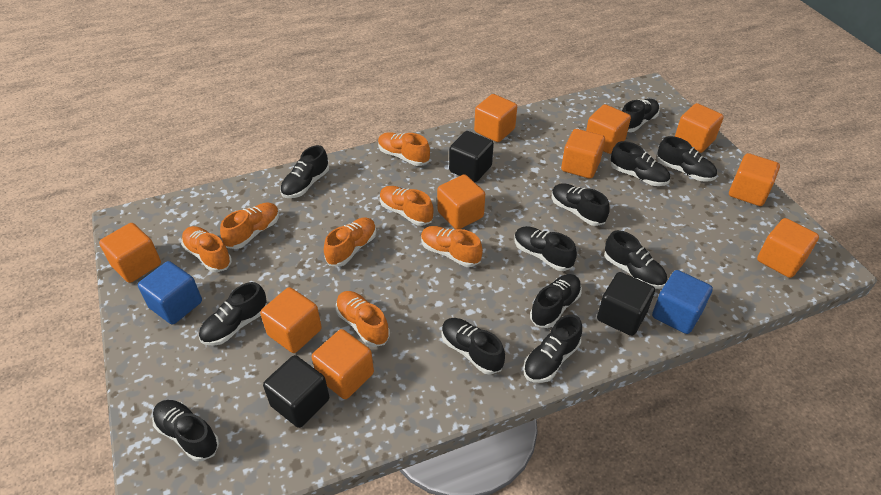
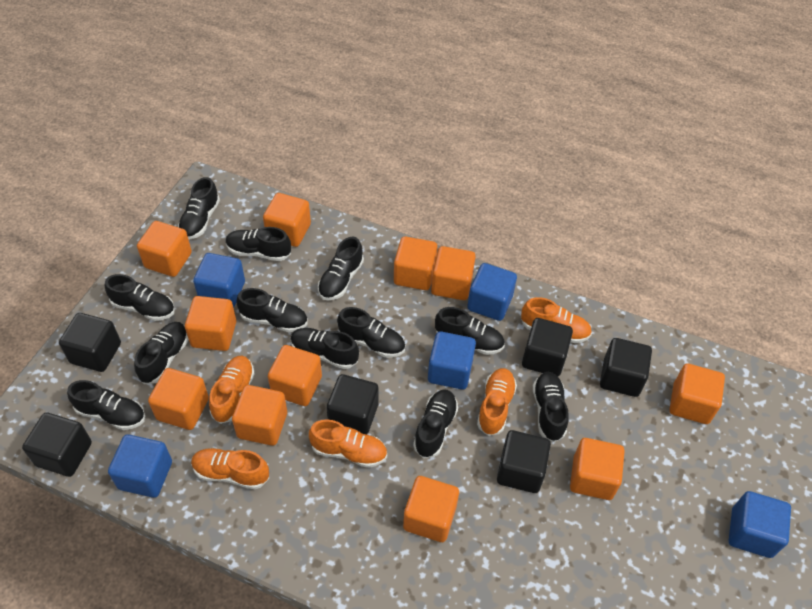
black cube: 3 -> 6
blue cube: 2 -> 5
orange cube: 10 -> 11
orange shoe: 7 -> 5

